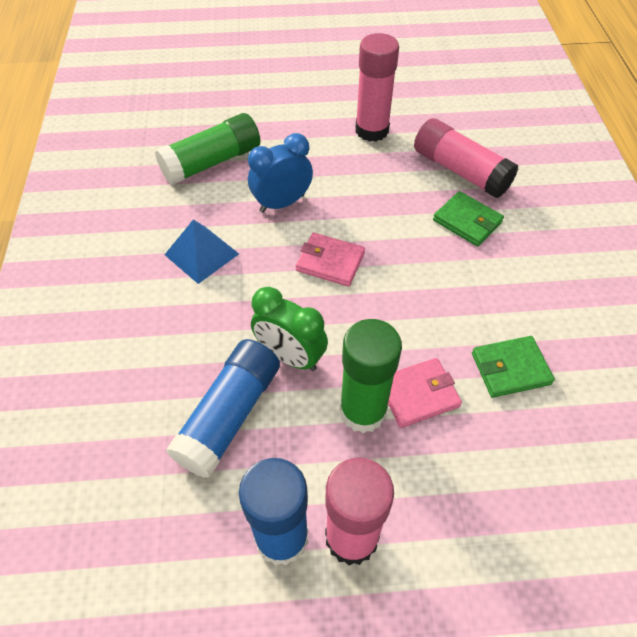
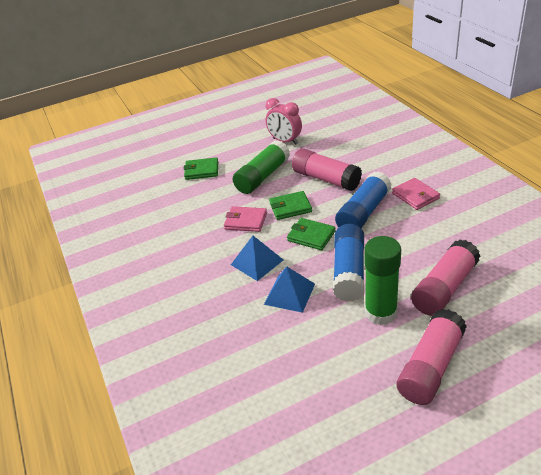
blue clock: 1 -> 0
blue pyramid: 1 -> 2
green clock: 1 -> 0
green wallet: 2 -> 3
pink clock: 0 -> 1

